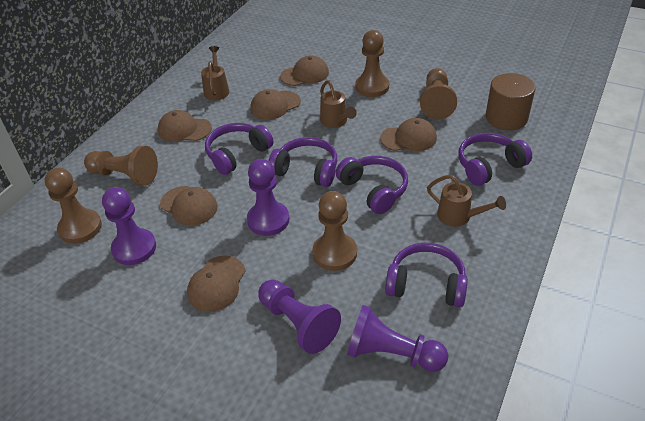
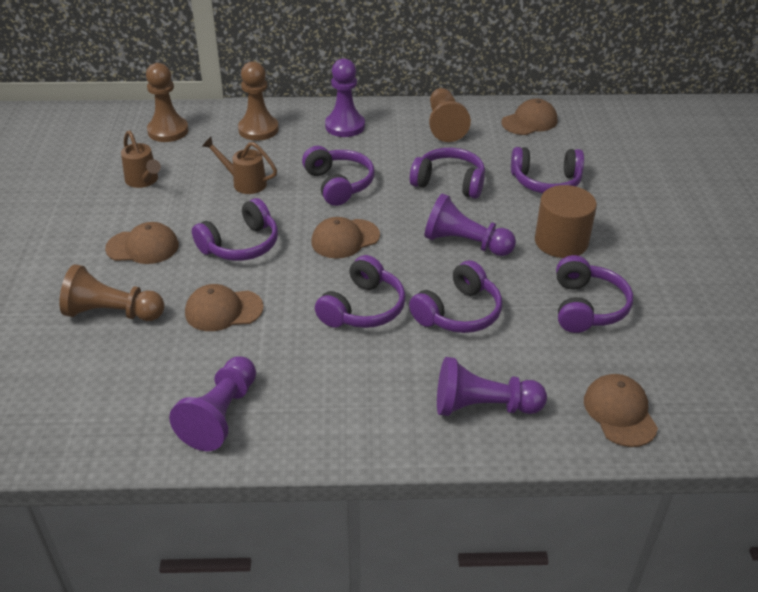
brown cap: 6 -> 5
brown pawn: 5 -> 4
brown watering can: 3 -> 2
purple headphones: 5 -> 7

